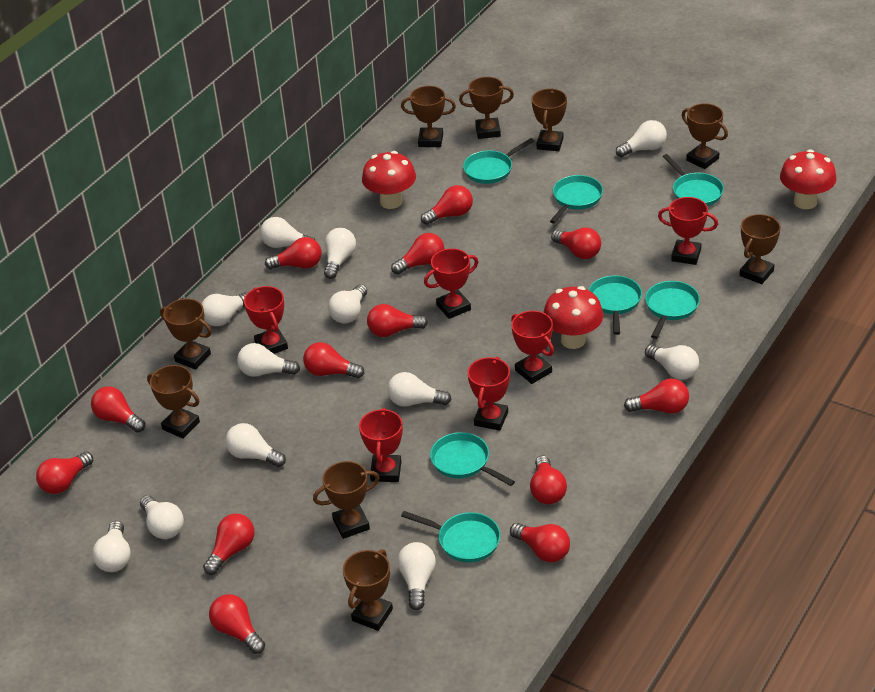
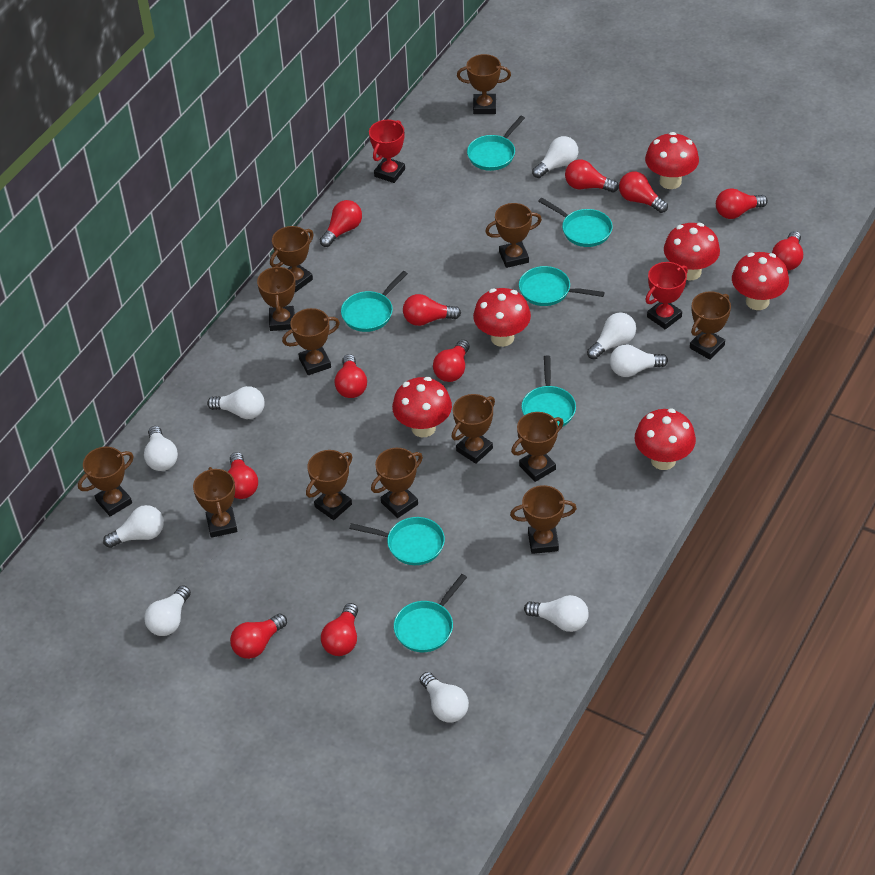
brown trophy: 9 -> 13
red light bulb: 13 -> 11
red mushroom: 3 -> 6
red trophy: 6 -> 2
white light bulb: 12 -> 9

